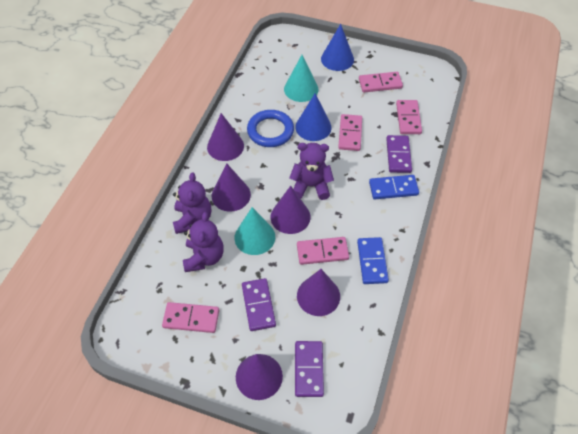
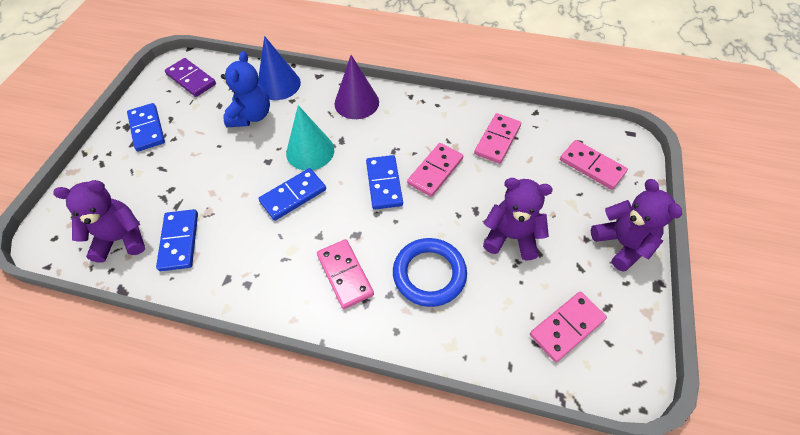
blue cone: 2 -> 1
blue domino: 2 -> 4
blue teddy bear: 0 -> 1
purple cone: 5 -> 1
purple domino: 3 -> 1
turquoise cone: 2 -> 1

